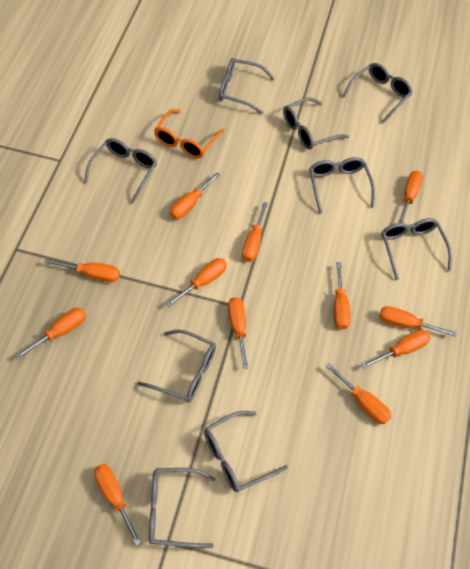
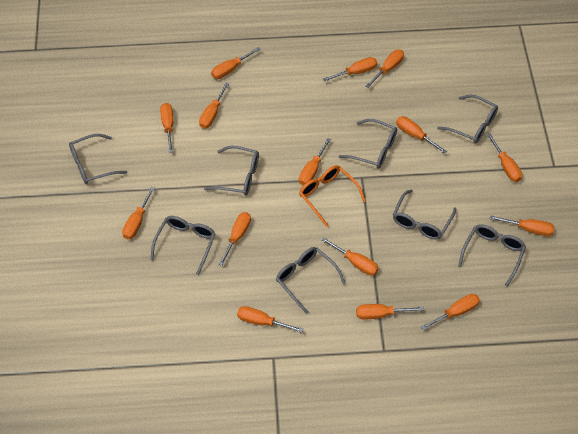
grey glasses: 9 -> 8
orange screwdriver: 12 -> 15

